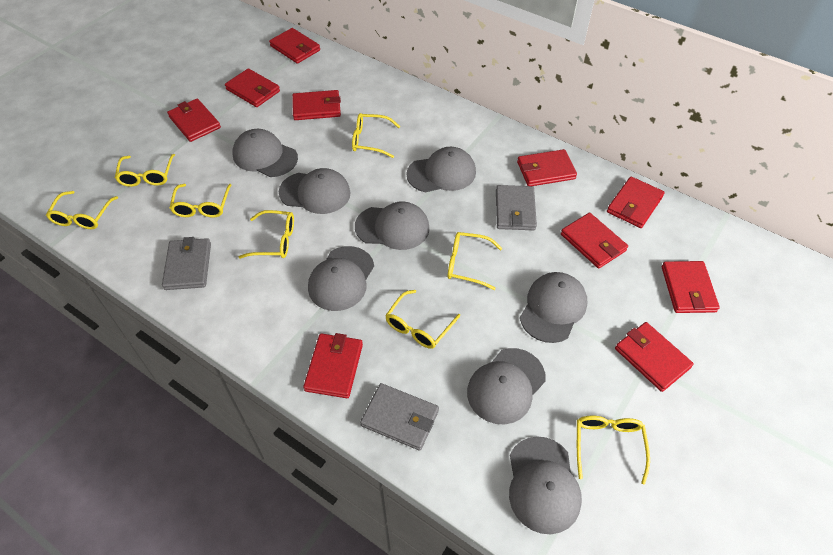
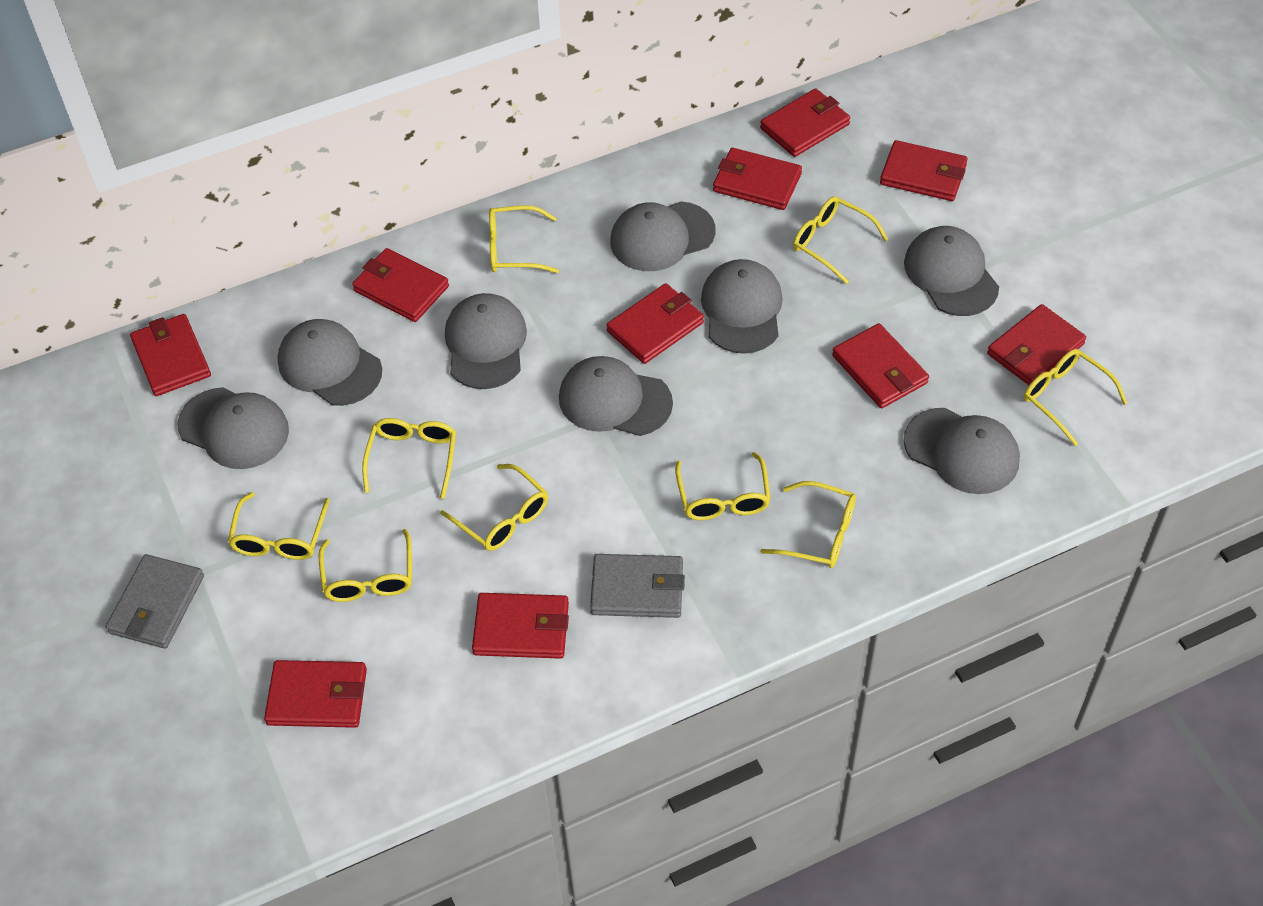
grey wallet: 3 -> 2
yellow glasses: 8 -> 9

